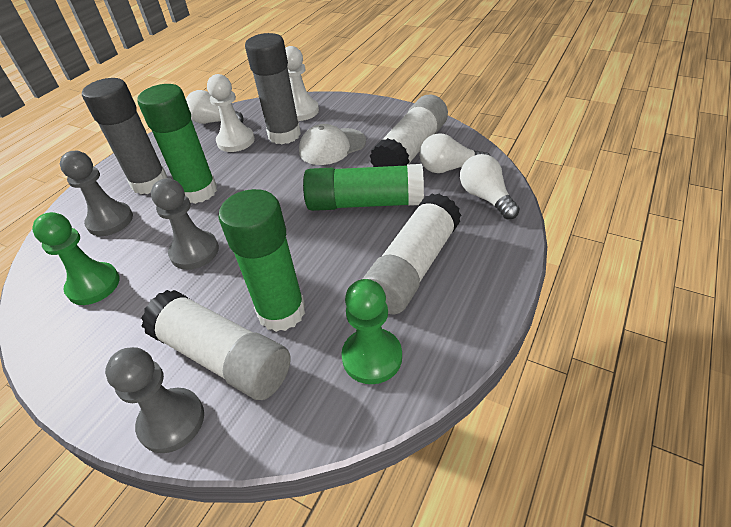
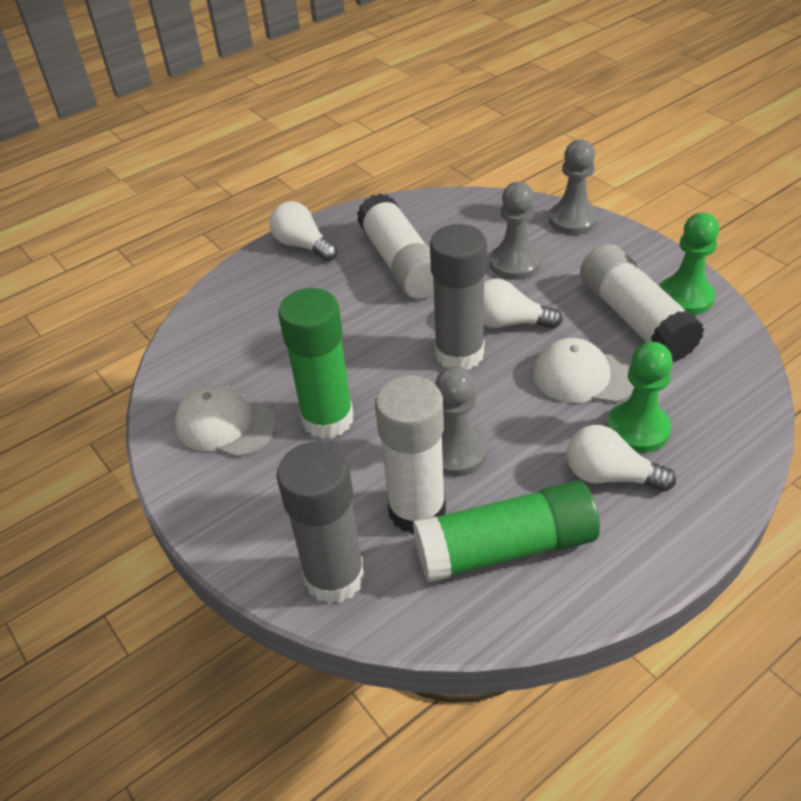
green glue stick: 3 -> 2
white cap: 1 -> 2
white pawn: 2 -> 0

